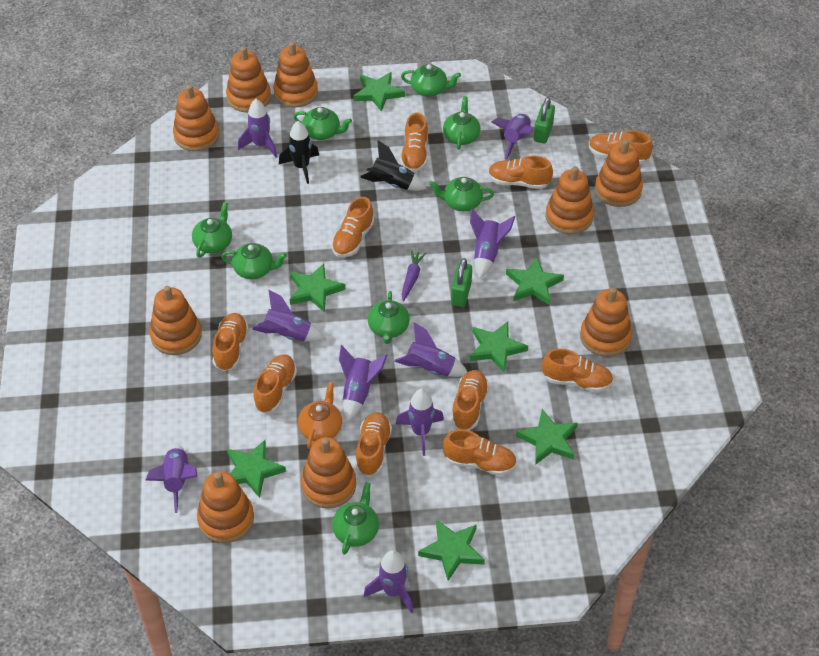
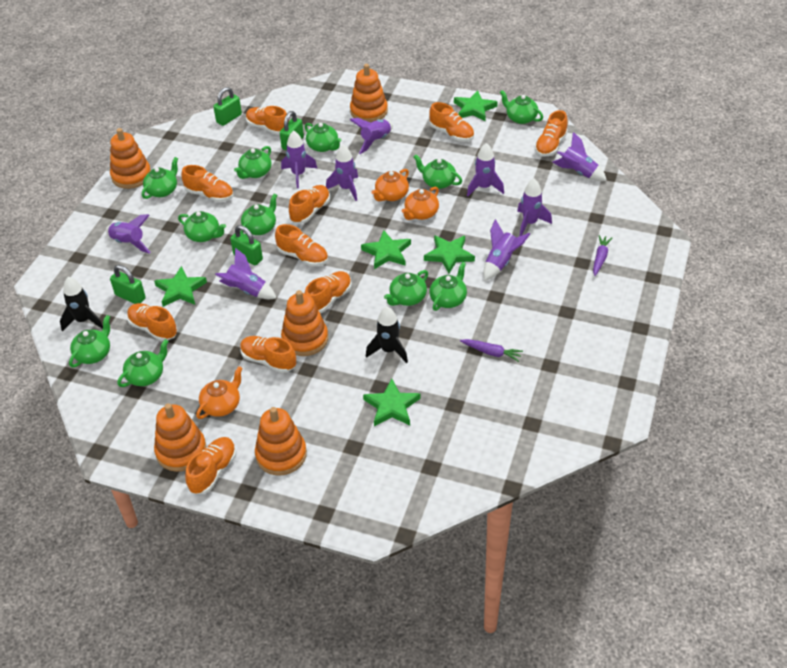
green padlock: 2 -> 4
green star: 7 -> 5
green teapot: 8 -> 11
orange stacking toy: 9 -> 5
orange teapot: 1 -> 3
purple carrot: 1 -> 2

